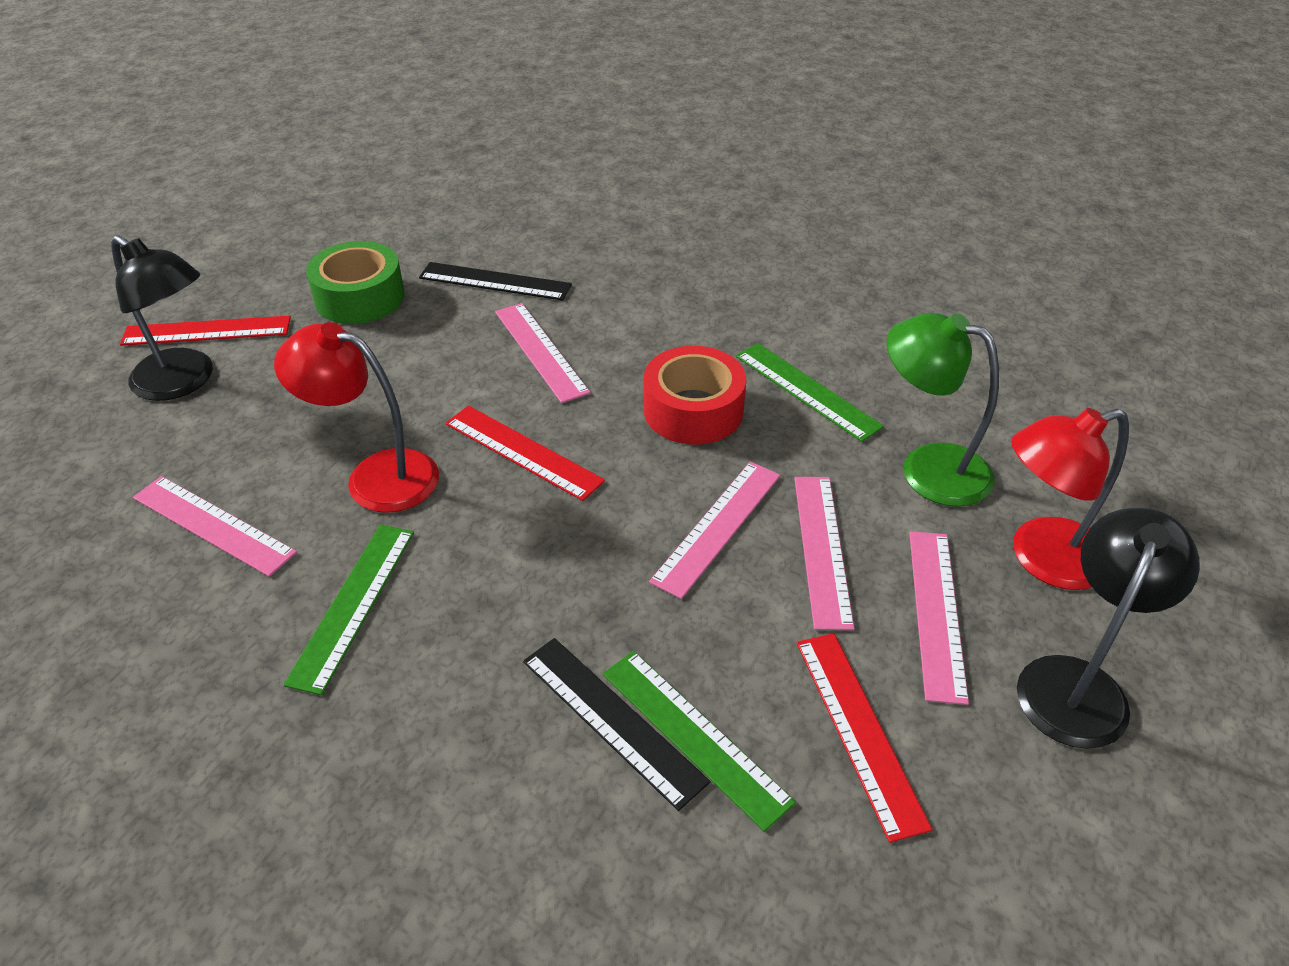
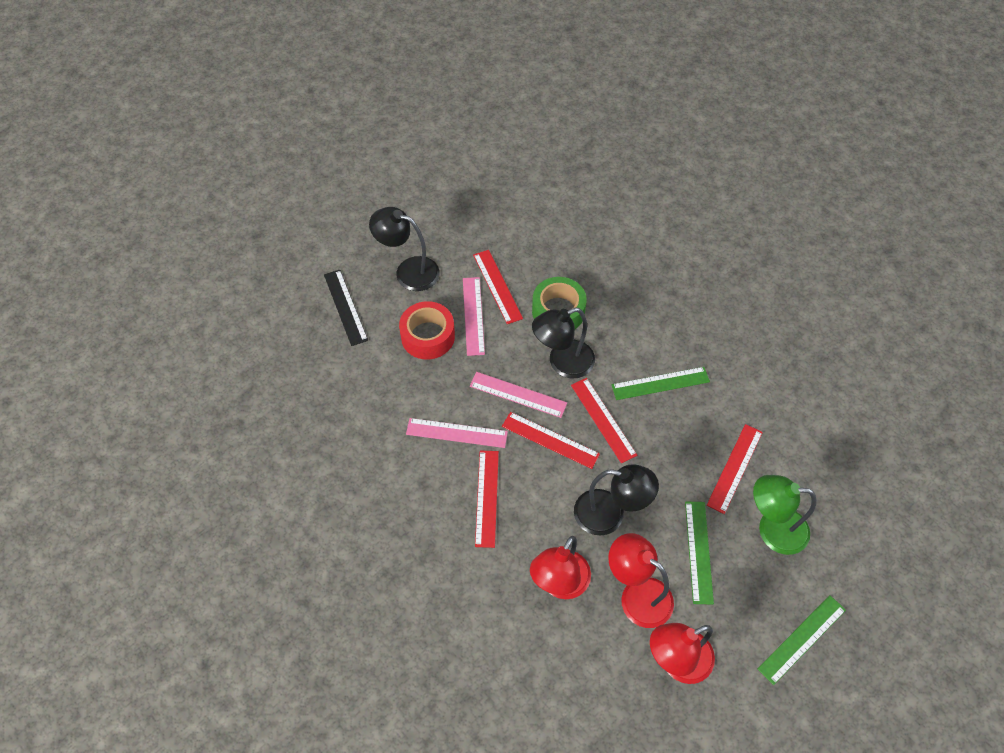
black lamp: 2 -> 3
black ruler: 2 -> 1
pink ruler: 5 -> 3
red lamp: 2 -> 3
red ruler: 3 -> 5

